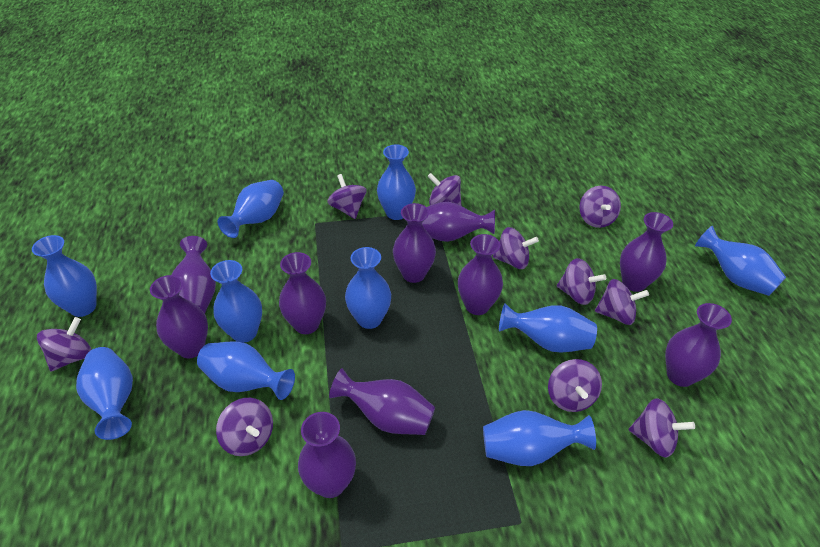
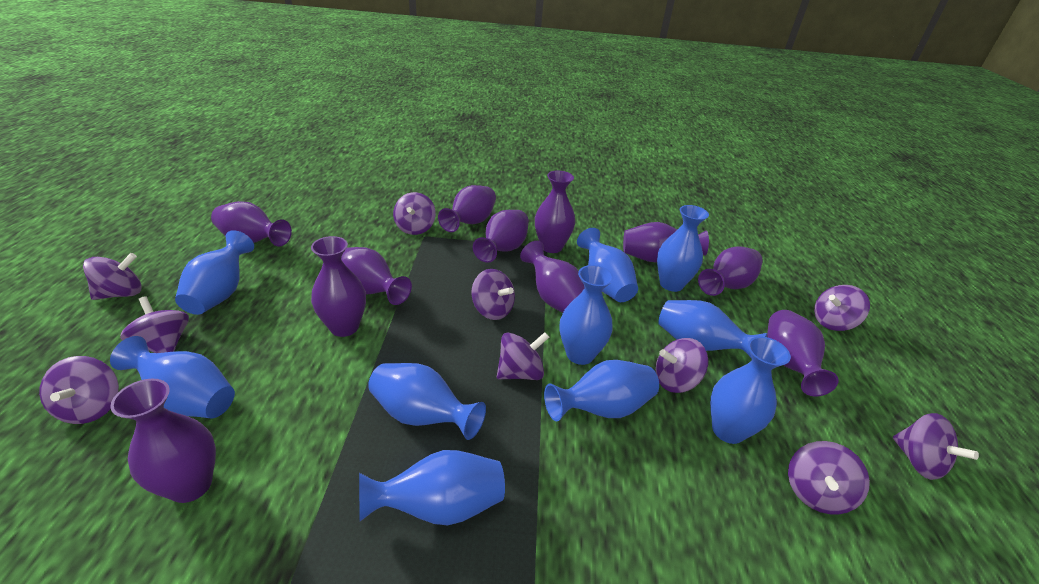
purple vase: 10 -> 11

